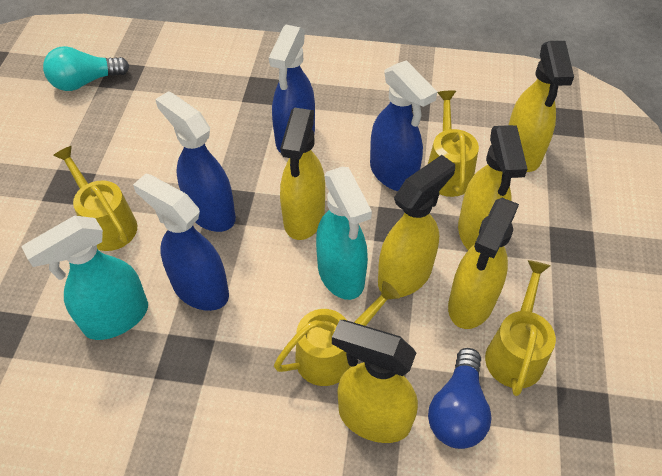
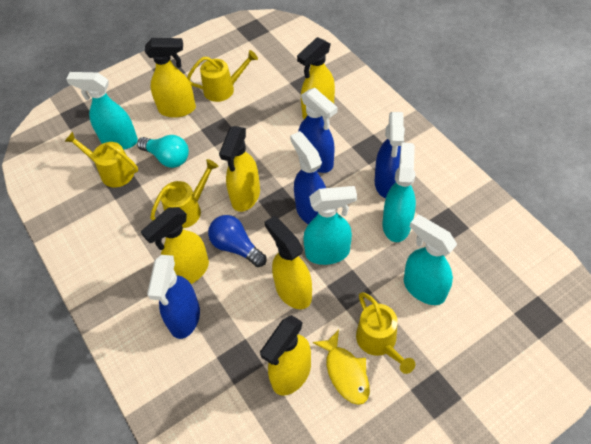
turquoise spray bottle: 2 -> 4
yellow fish: 0 -> 1

